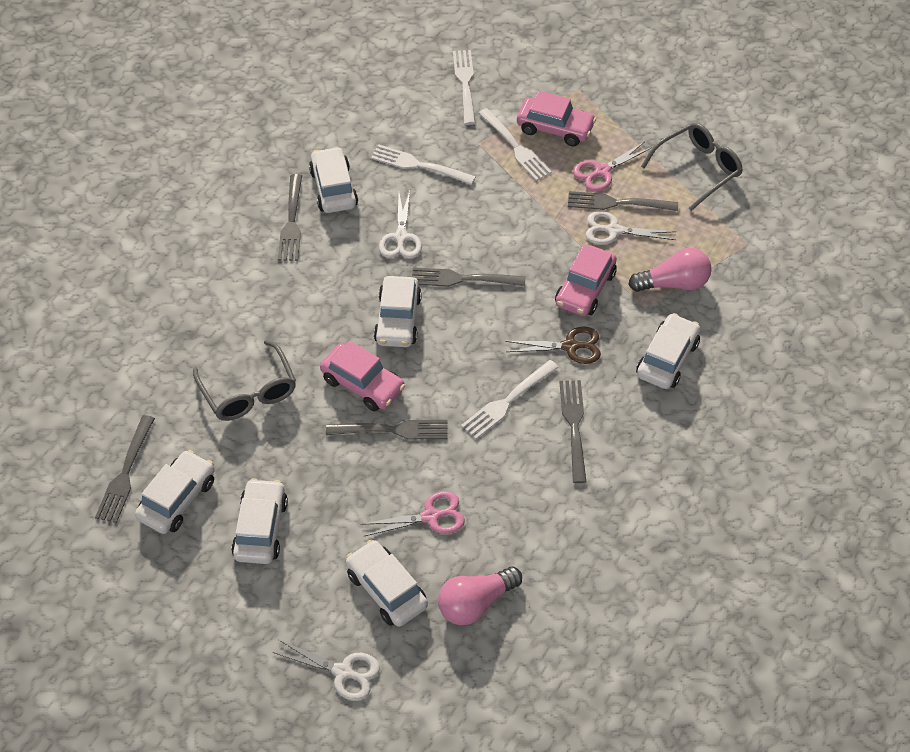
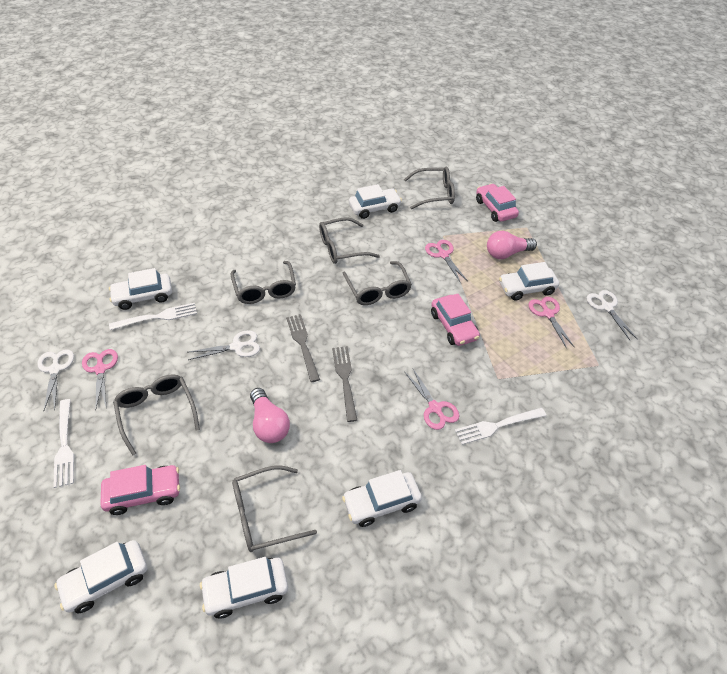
brown scissors: 1 -> 0
grey fork: 6 -> 2
grey glasses: 2 -> 6
pink scissors: 2 -> 4
white fork: 4 -> 3

